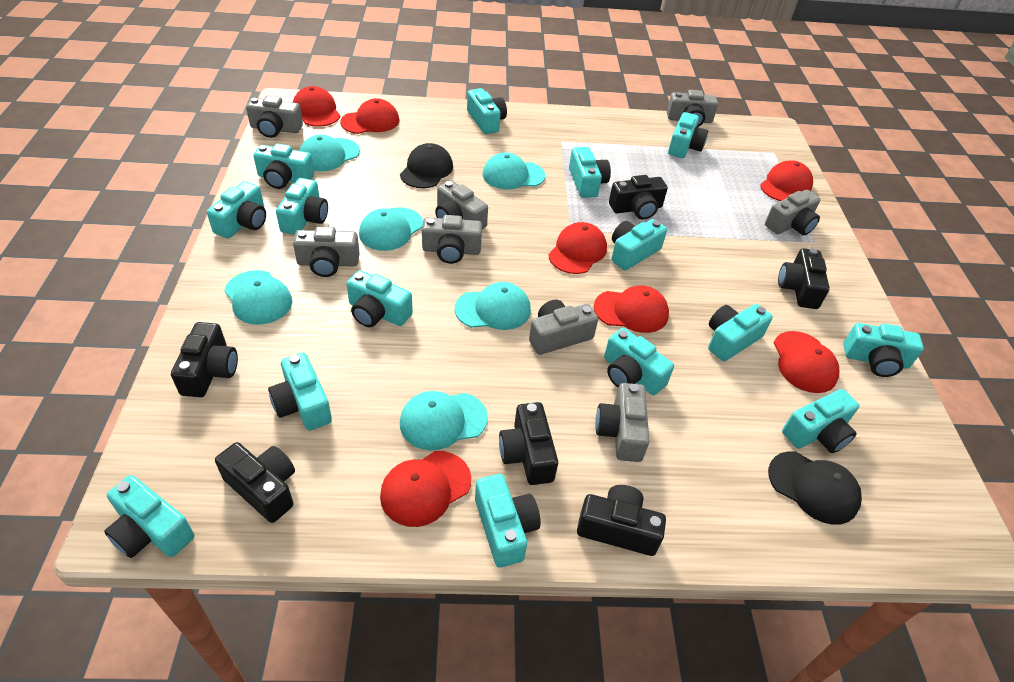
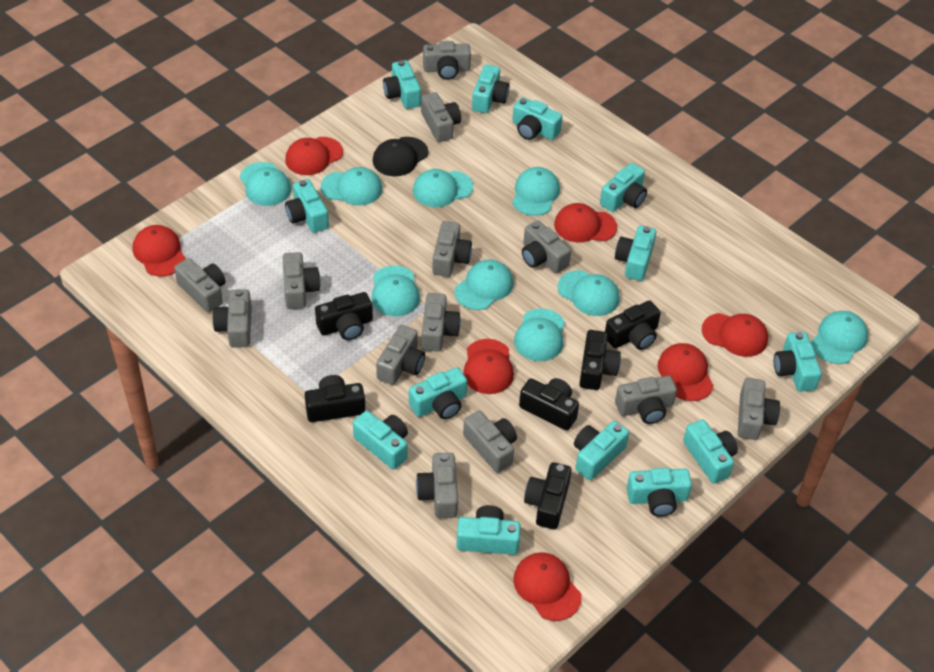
black cap: 2 -> 1
grey camera: 8 -> 13
turquoise camera: 15 -> 13
turquoise cap: 6 -> 9

